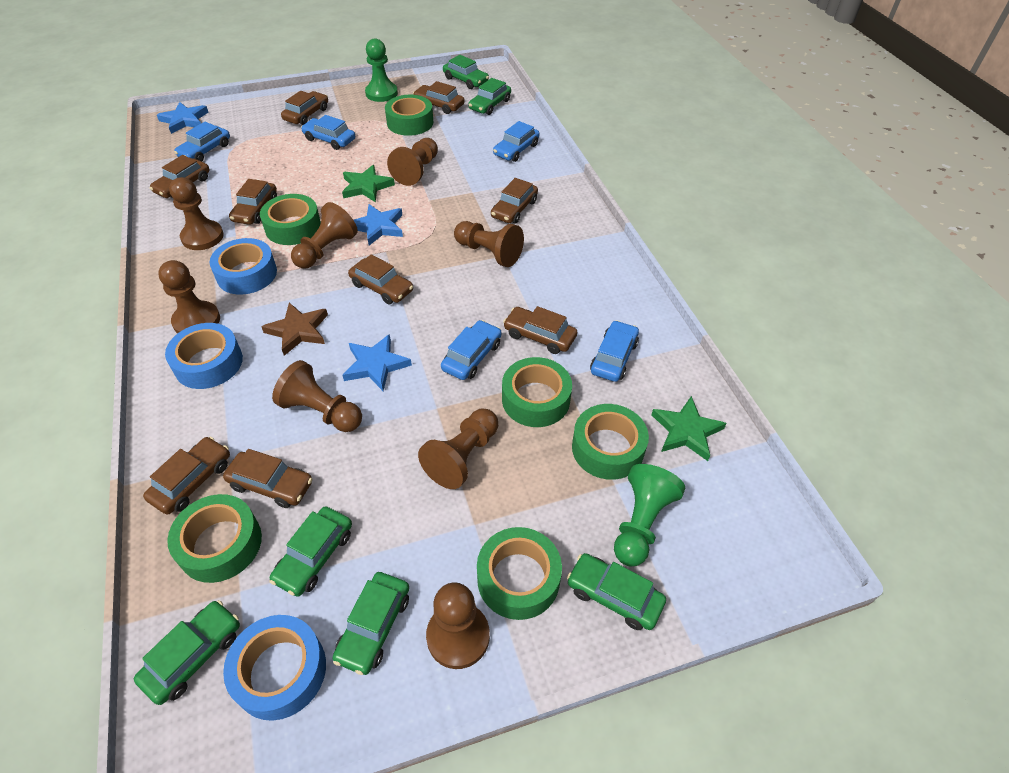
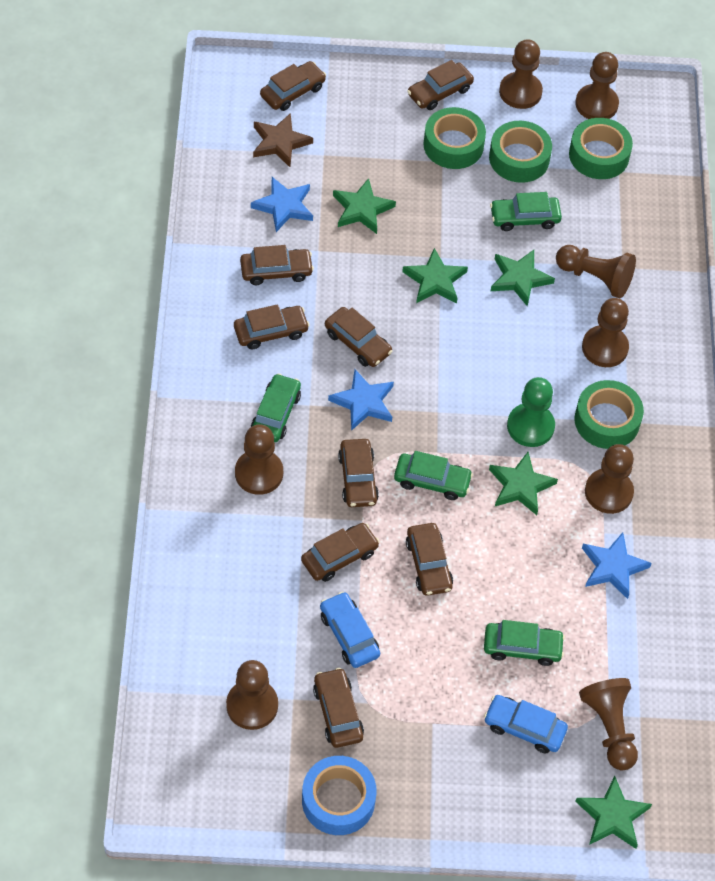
blue car: 5 -> 2
blue tape: 3 -> 1
green car: 6 -> 4
green pawn: 2 -> 1
green star: 2 -> 5
green tape: 6 -> 4

